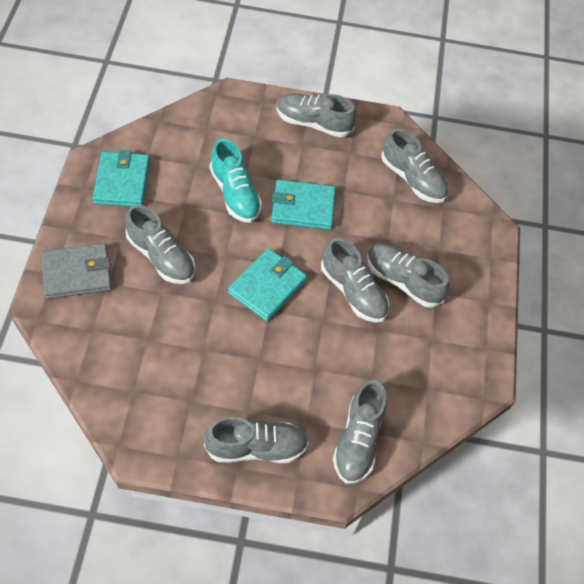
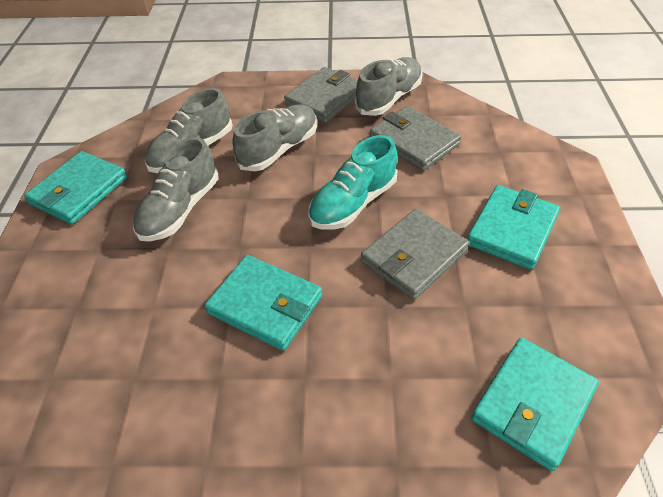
grey shoe: 7 -> 4
grey wallet: 1 -> 3
turquoise wallet: 3 -> 4

